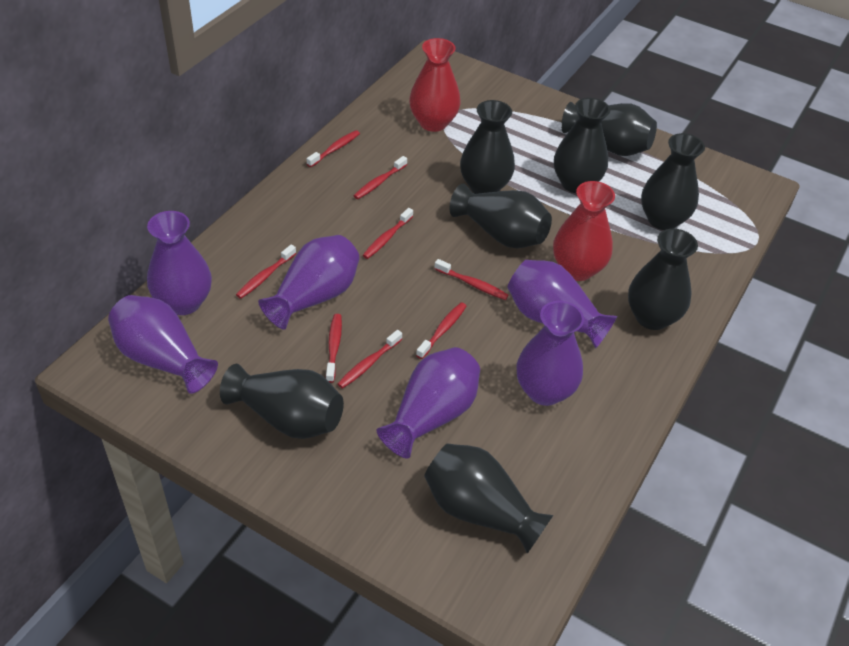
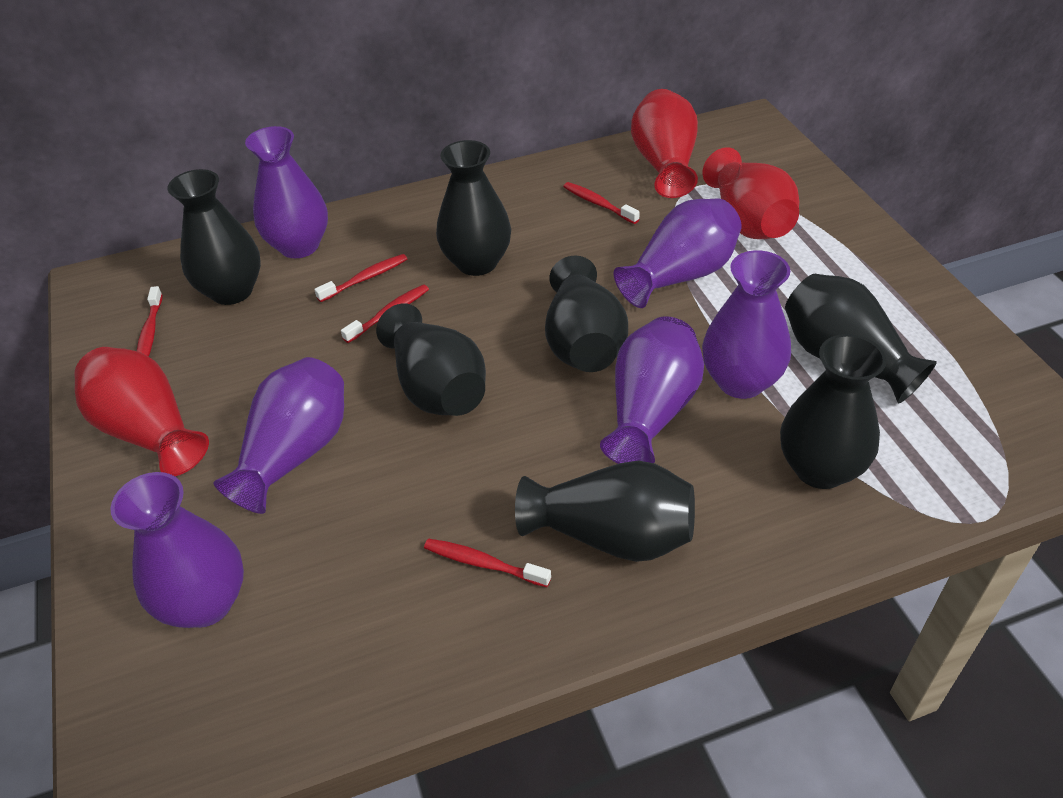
black vase: 8 -> 7
red toothbrush: 8 -> 5
red vase: 2 -> 3

